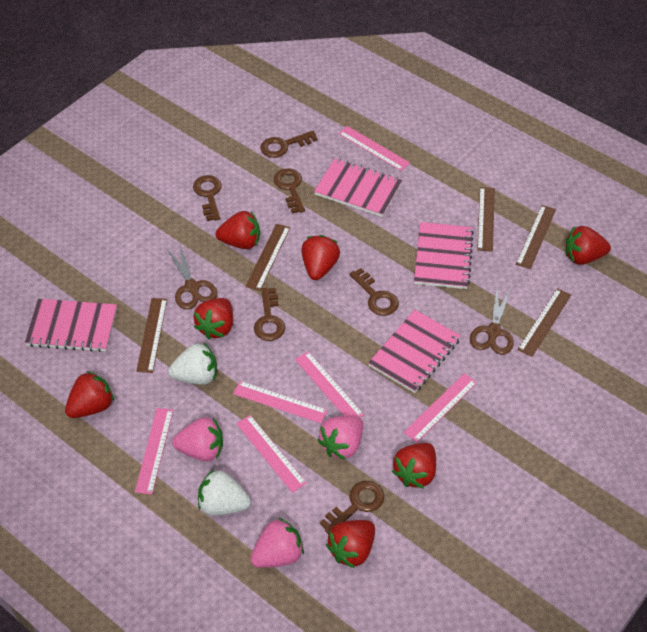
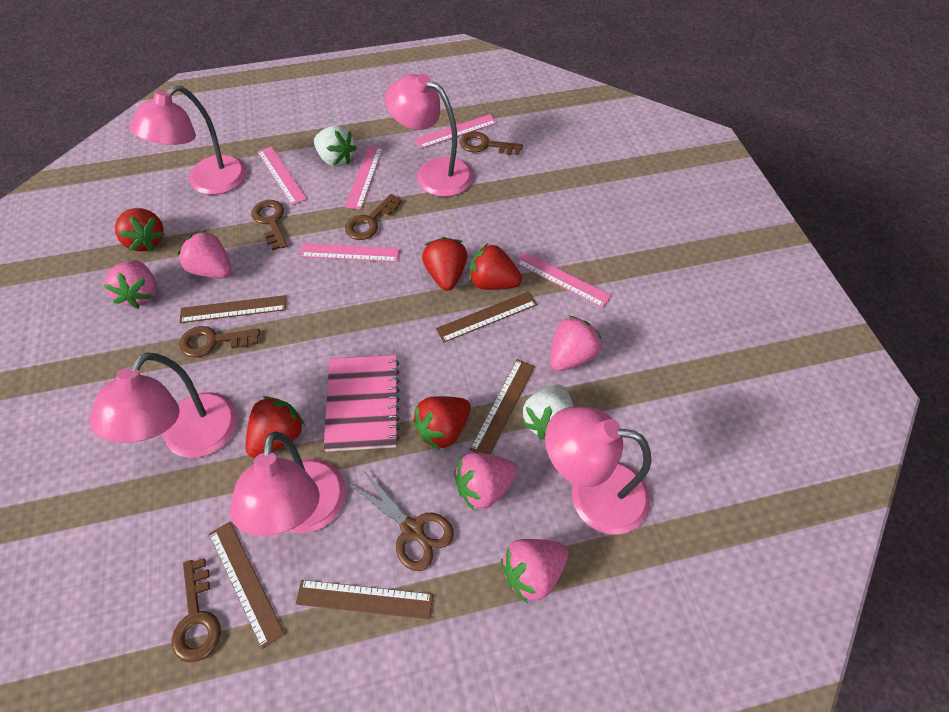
brown key: 6 -> 5
brown scissors: 2 -> 1
pink lamp: 0 -> 5
pink notebook: 4 -> 1
pink ruler: 6 -> 5
pink strawberry: 3 -> 5
red strawberry: 7 -> 5

